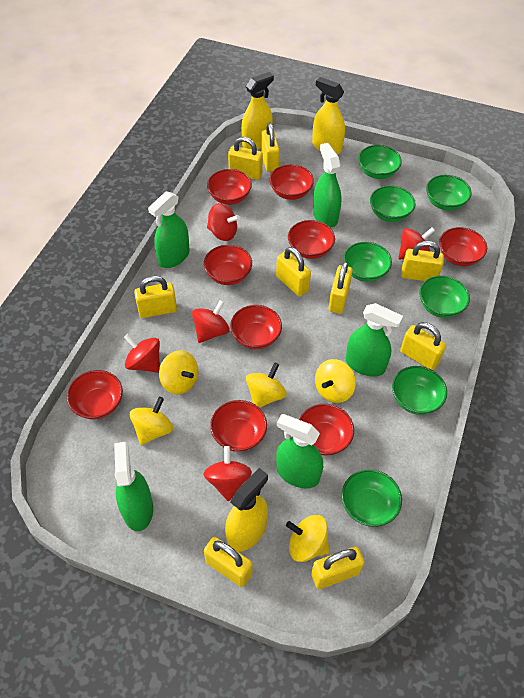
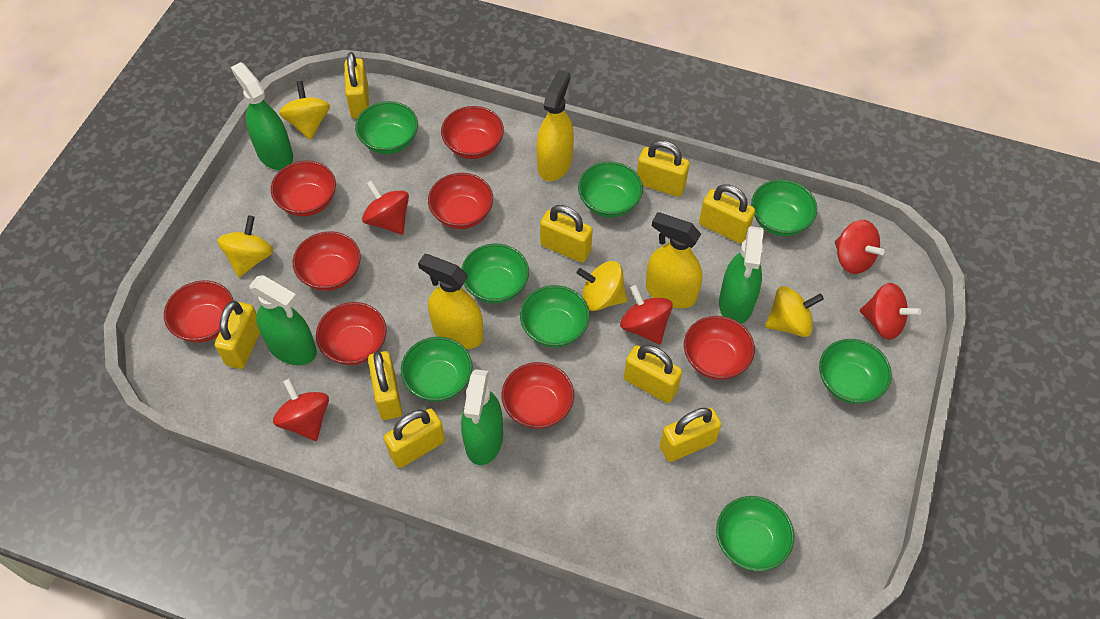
green bowl: 7 -> 8
green spray bottle: 5 -> 4
red bowl: 9 -> 8
yellow spinning top: 5 -> 4

